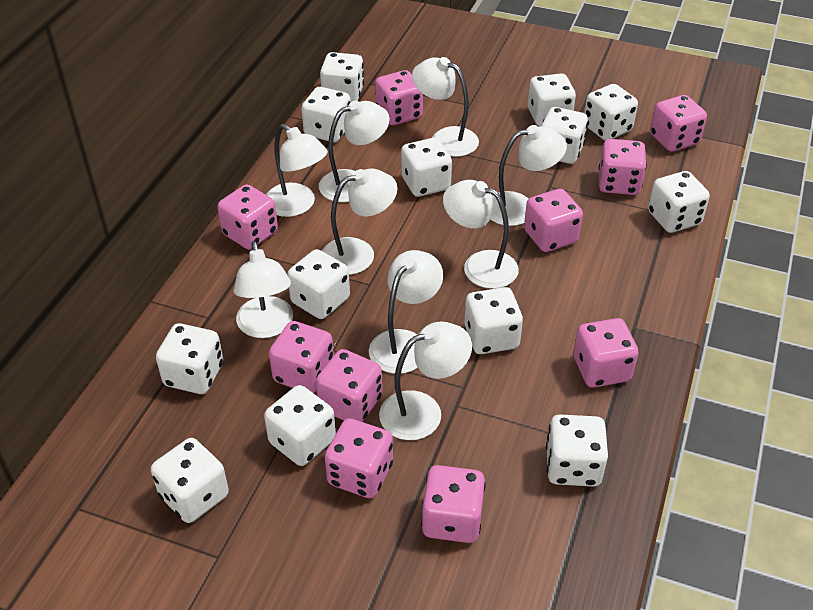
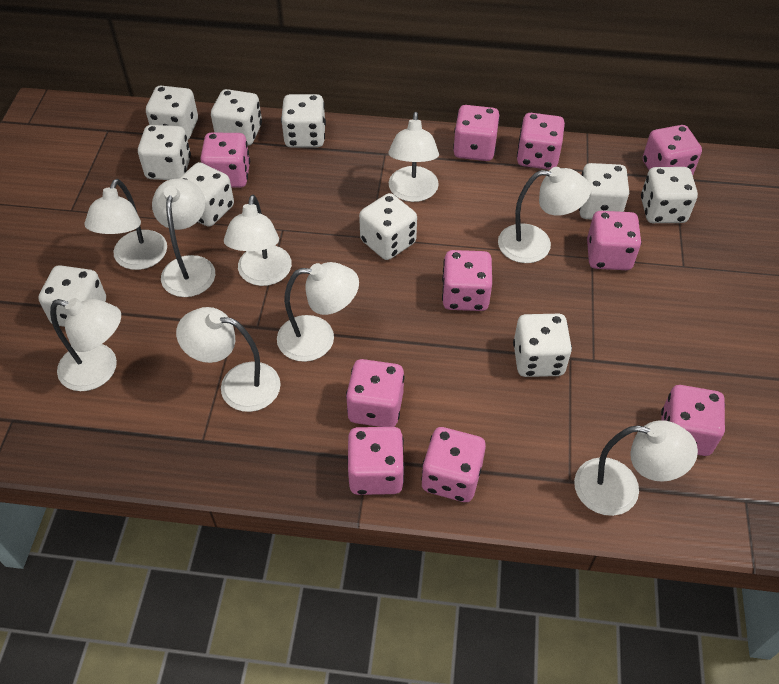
white dice: 13 -> 10

